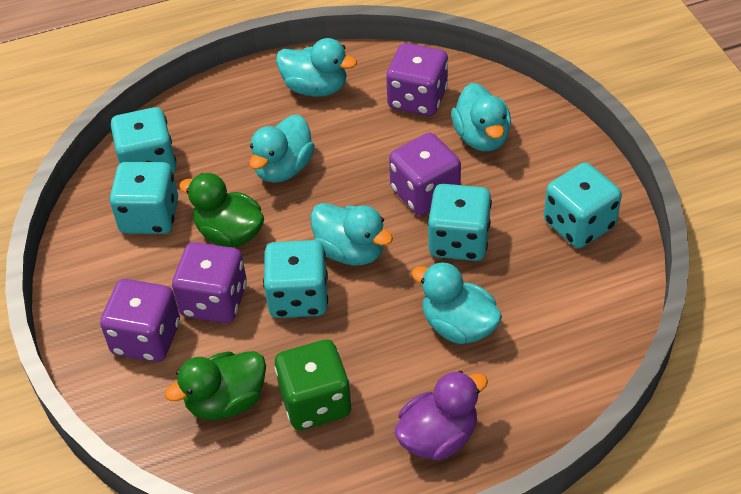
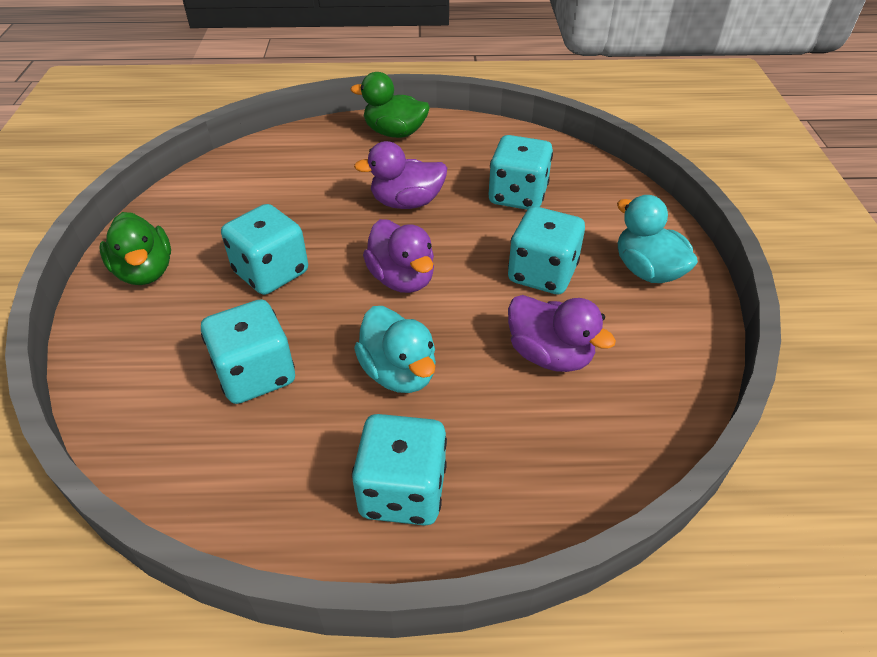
green dice: 1 -> 0
purple dice: 4 -> 0
purple duck: 1 -> 3
turquoise duck: 5 -> 2

